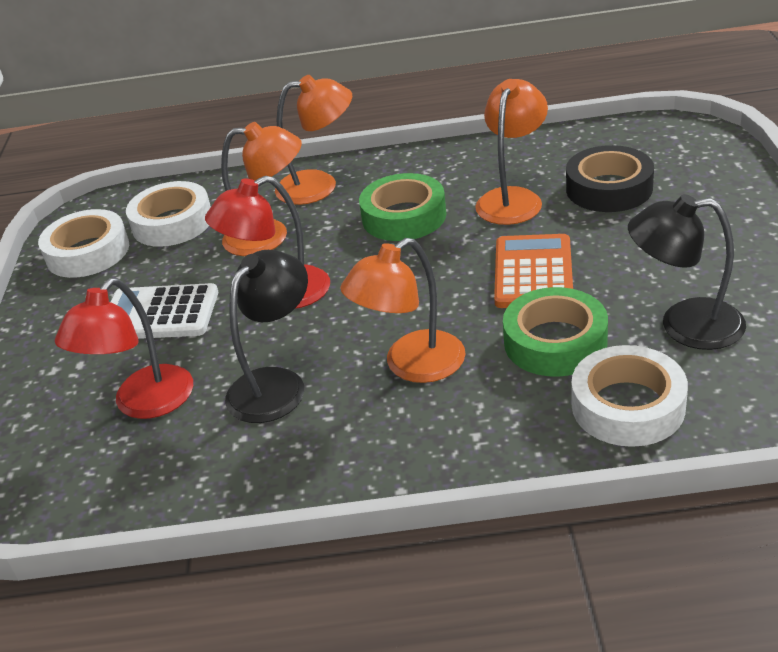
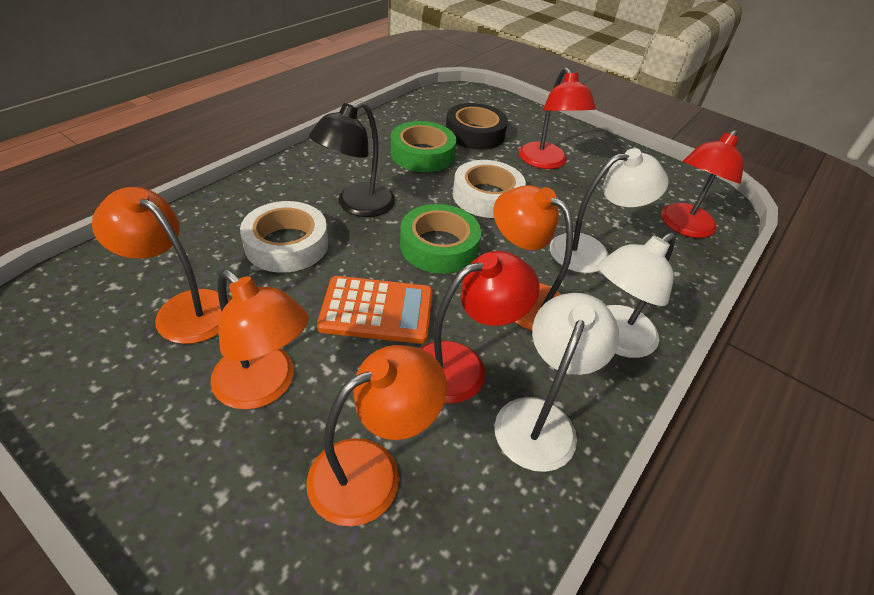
black lamp: 2 -> 1
red lamp: 2 -> 3
white calculator: 1 -> 0
white lamp: 0 -> 3
white tape: 3 -> 2

